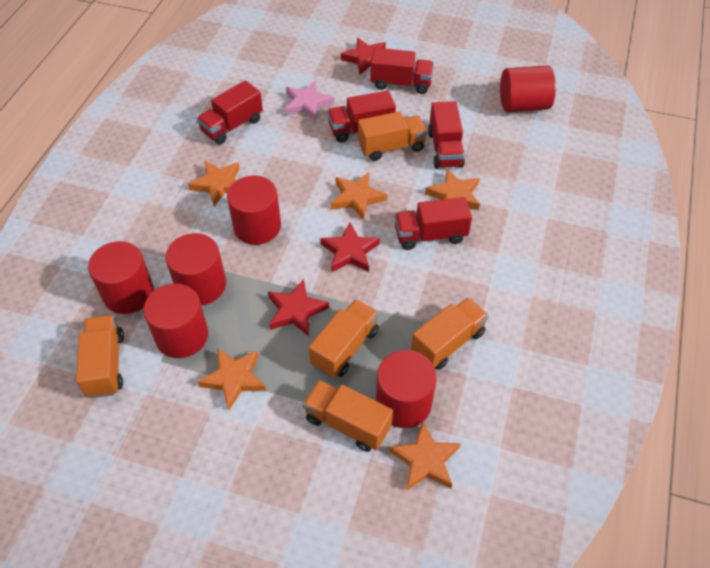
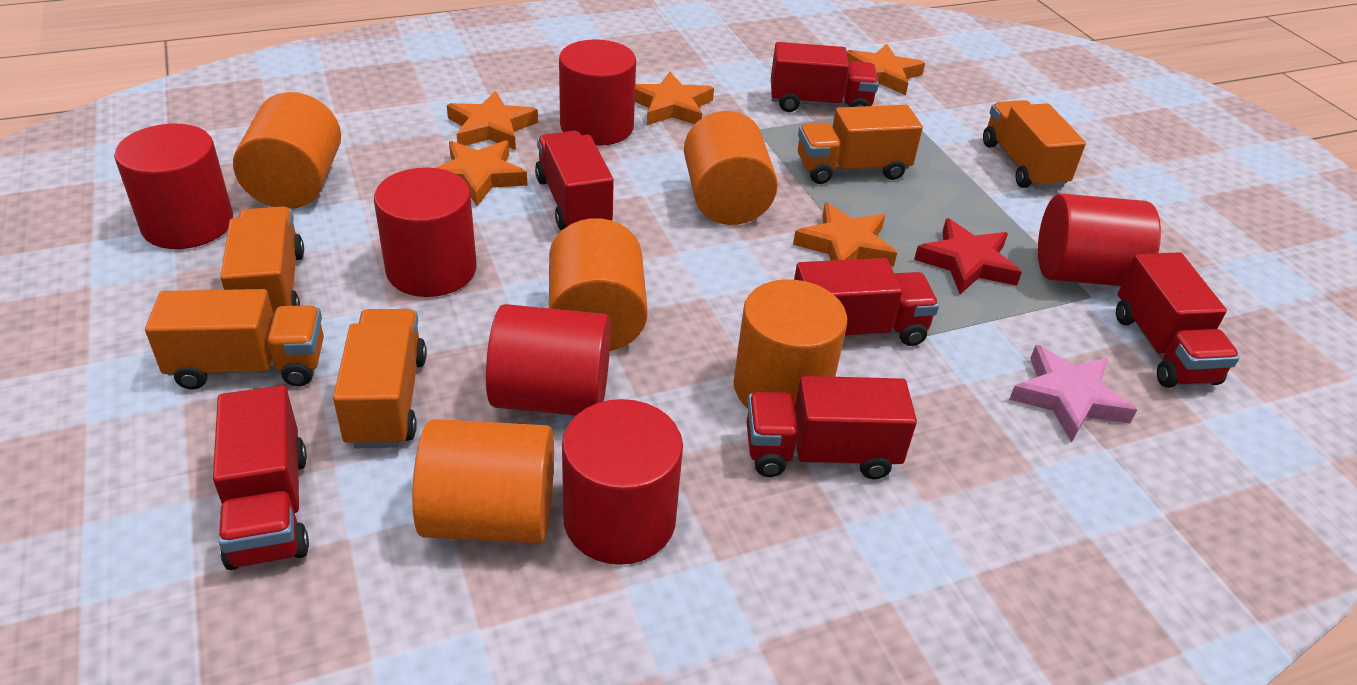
orange cylinder: 0 -> 5
red star: 3 -> 1
red truck: 5 -> 6

